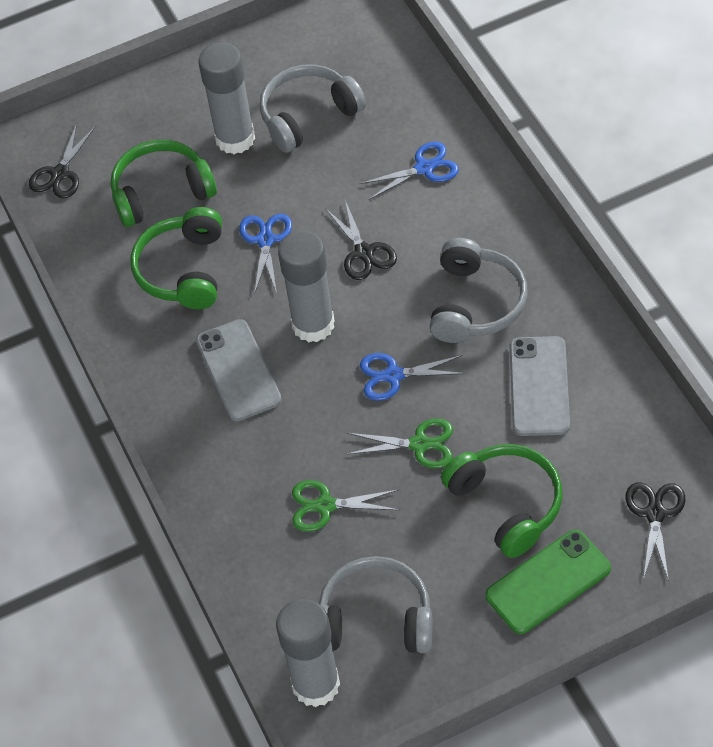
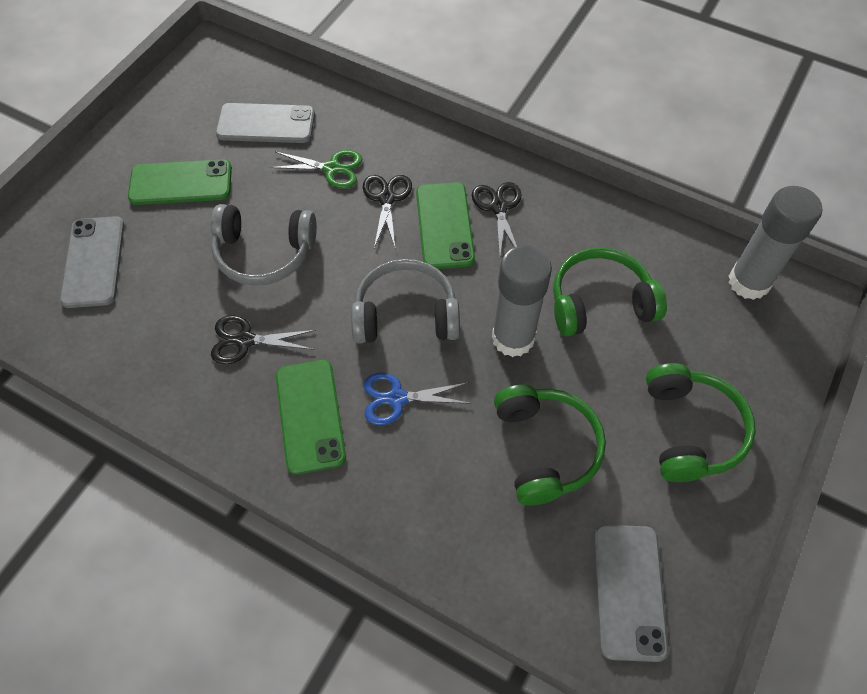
blue scissors: 3 -> 1
green phone: 1 -> 3
green scissors: 2 -> 1
grey glue stick: 3 -> 2
grey headphones: 3 -> 2
grey phone: 2 -> 3

